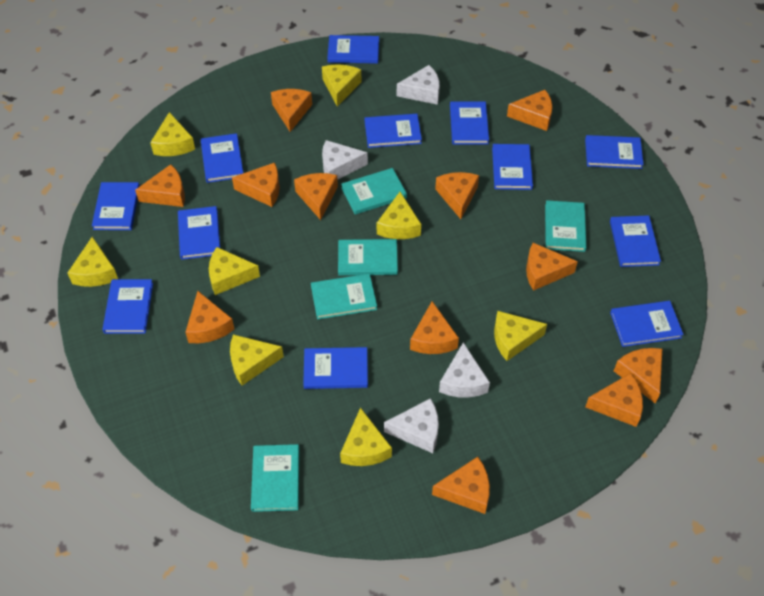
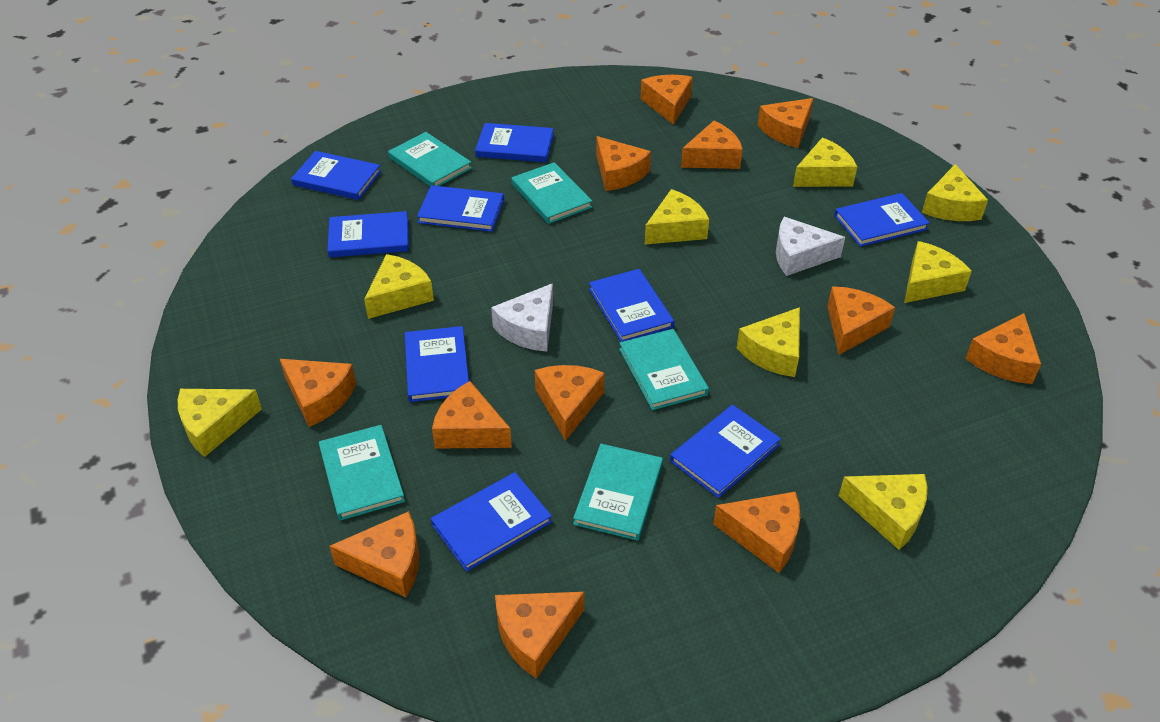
blue book: 12 -> 9
white cheese: 4 -> 2

